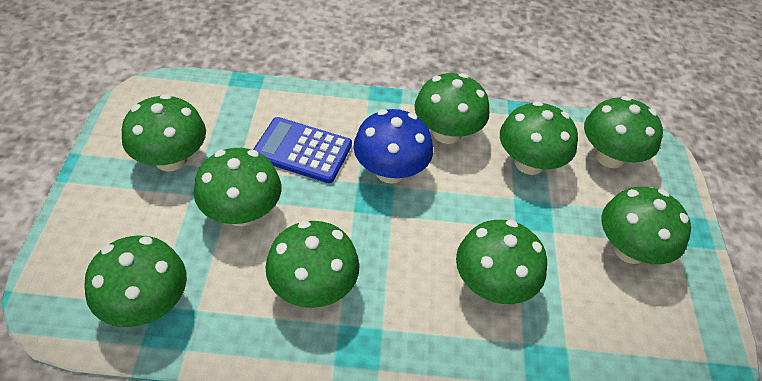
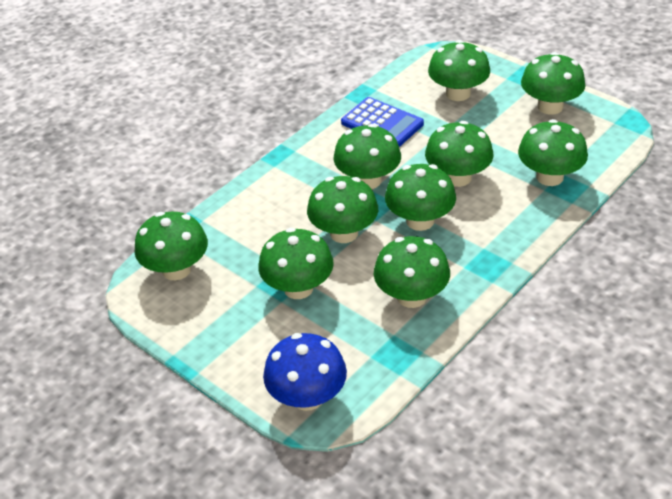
green mushroom: 9 -> 10

